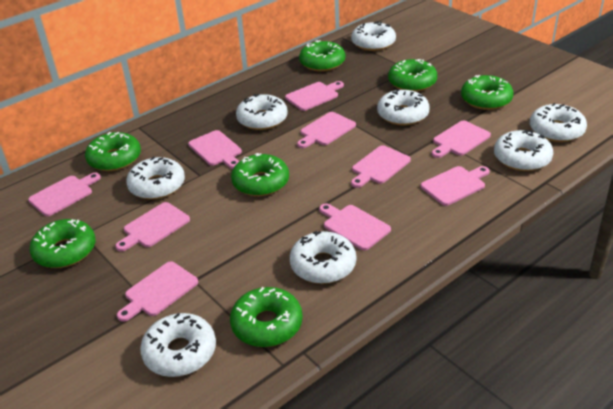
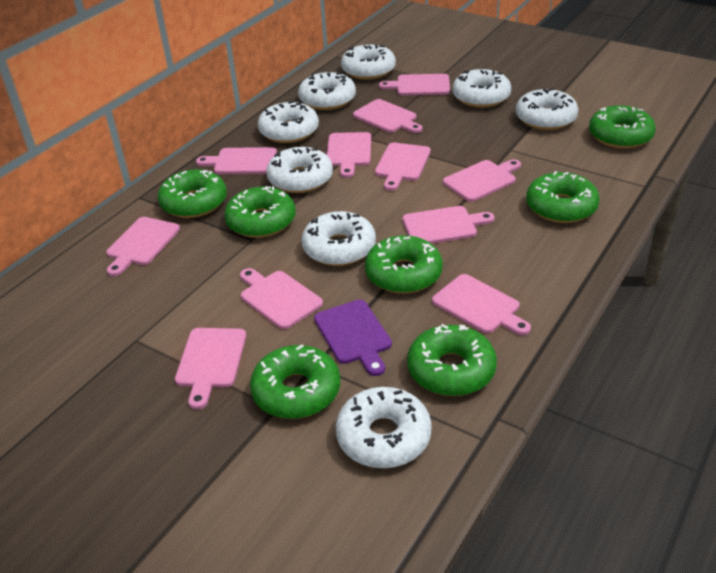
pink cutting board: 10 -> 11
purple cutting board: 0 -> 1

